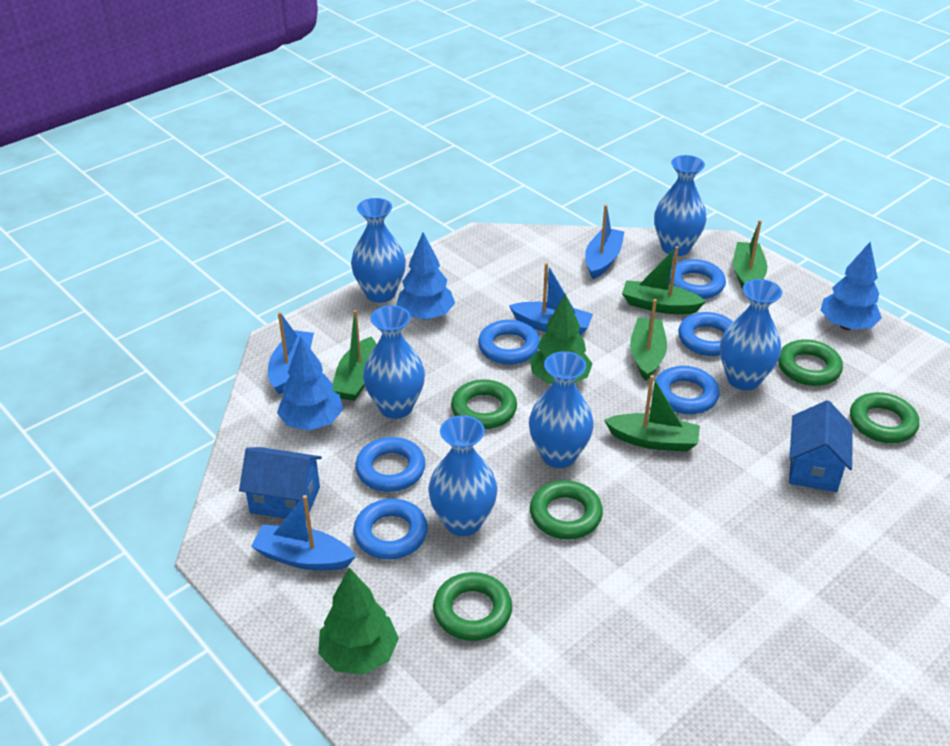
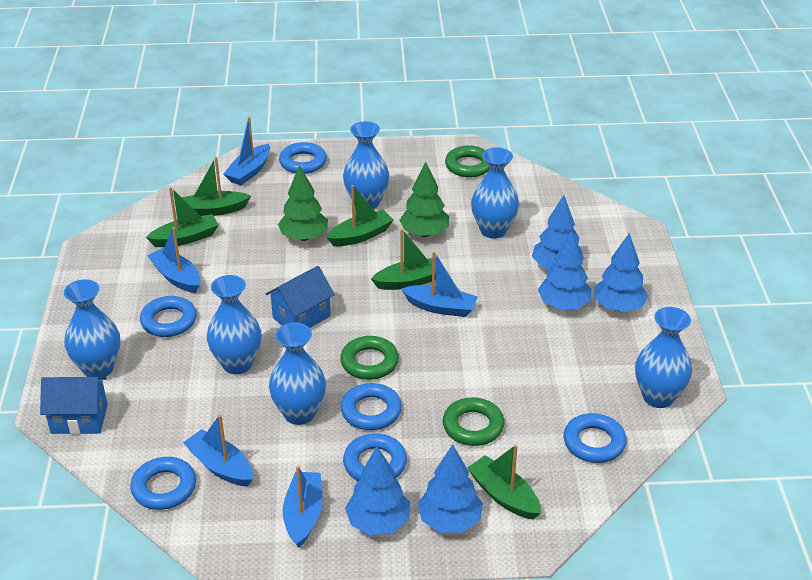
blue boat: 4 -> 5
blue tree: 3 -> 5
green ring: 5 -> 3

